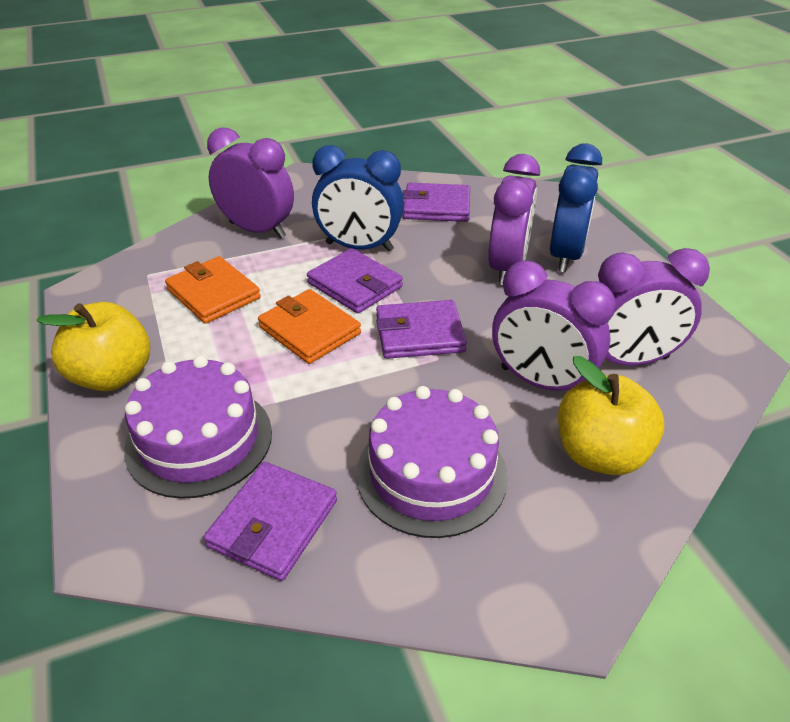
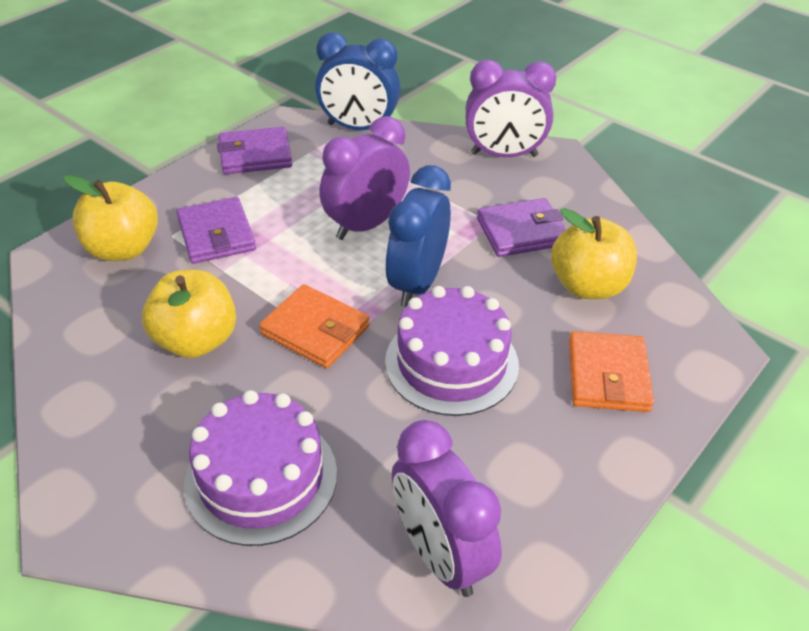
purple clock: 4 -> 3
purple wallet: 4 -> 3
yellow apple: 2 -> 3

